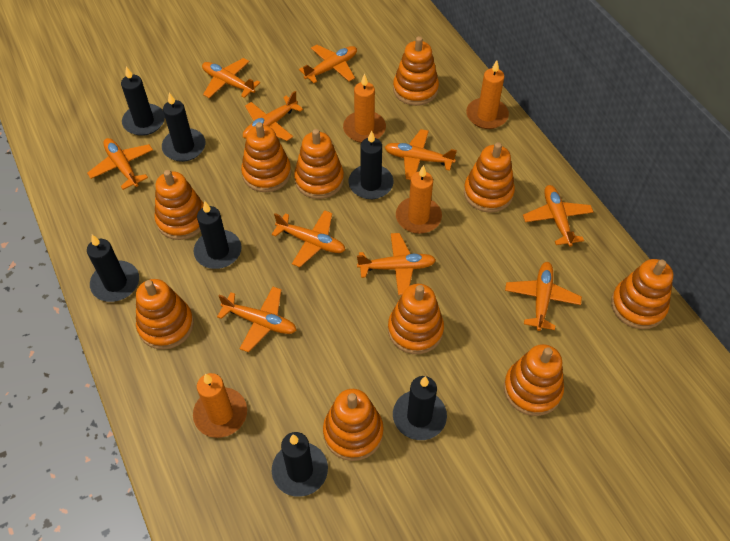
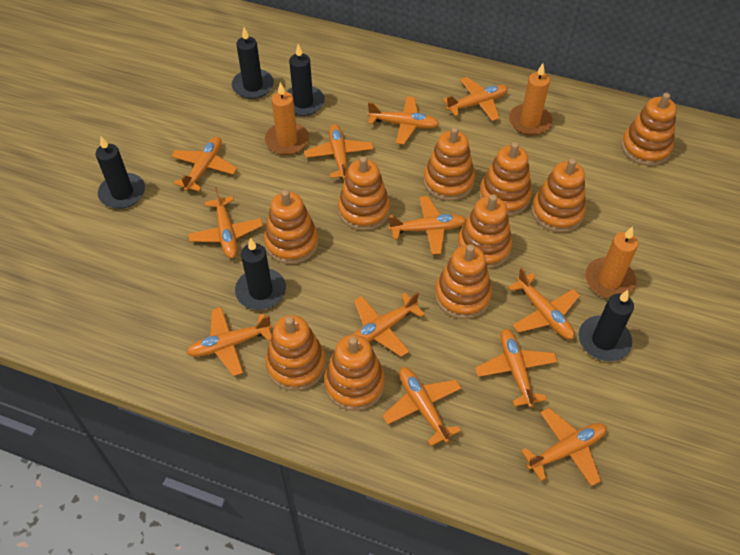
black candle: 7 -> 5
orange candle: 4 -> 3
orange plane: 10 -> 12

